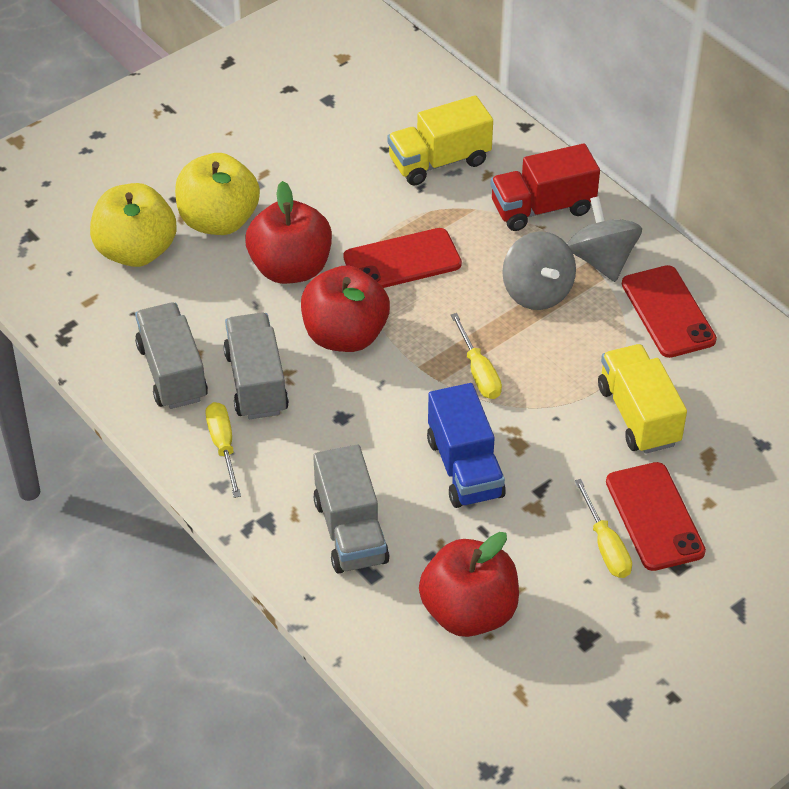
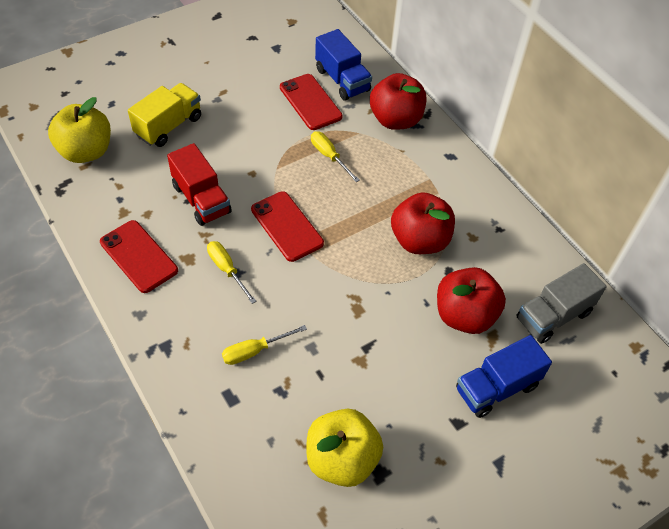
blue truck: 1 -> 2
grey spinning top: 2 -> 0
grey truck: 3 -> 1
yellow truck: 2 -> 1

